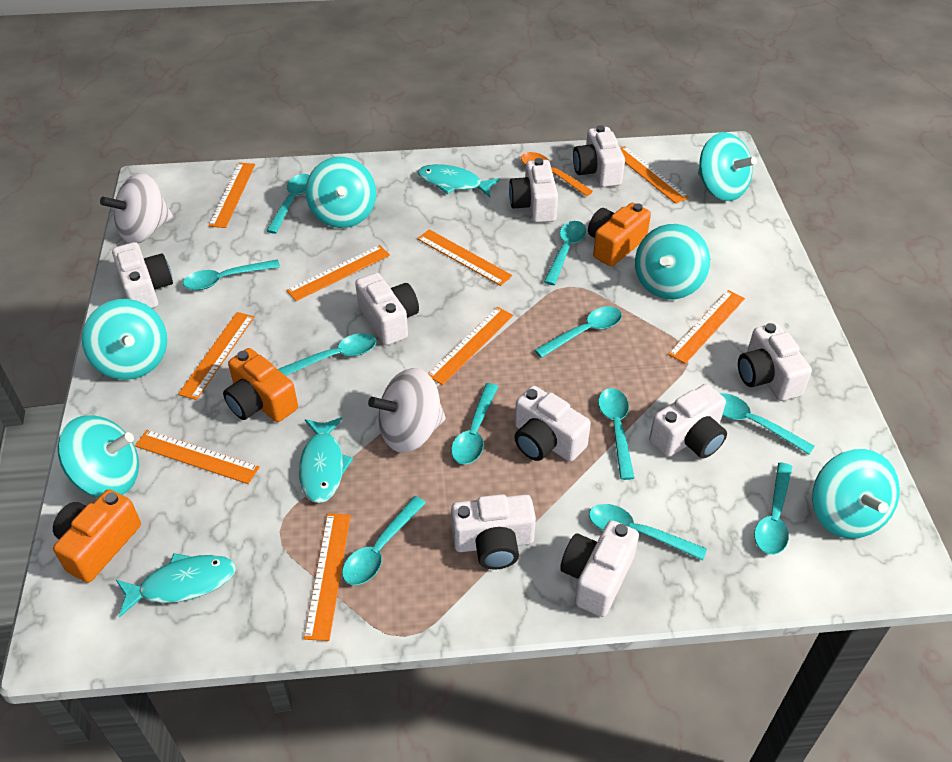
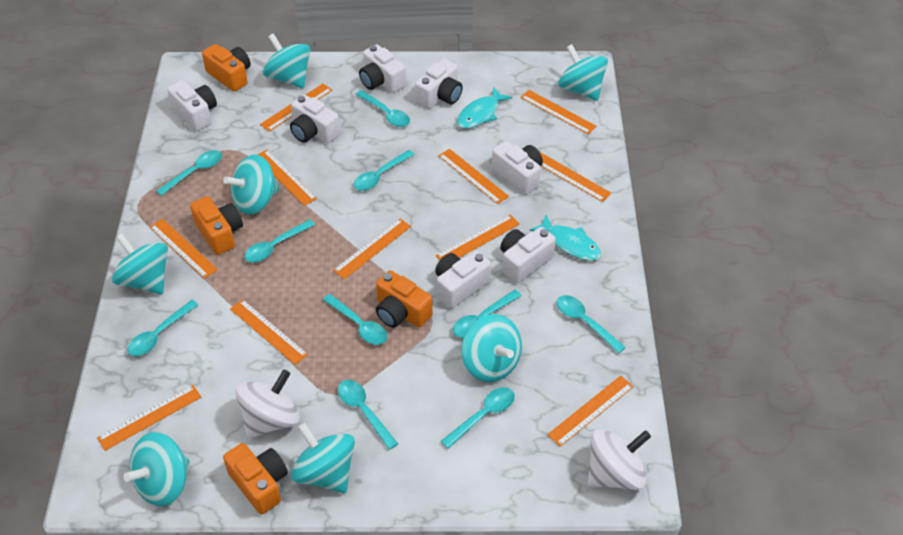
orange camera: 3 -> 4
orange ruler: 9 -> 11
orange spoon: 1 -> 0
turquoise fish: 3 -> 2
turquoise spinning top: 6 -> 7
turquoise spoon: 11 -> 10
white camera: 9 -> 7

